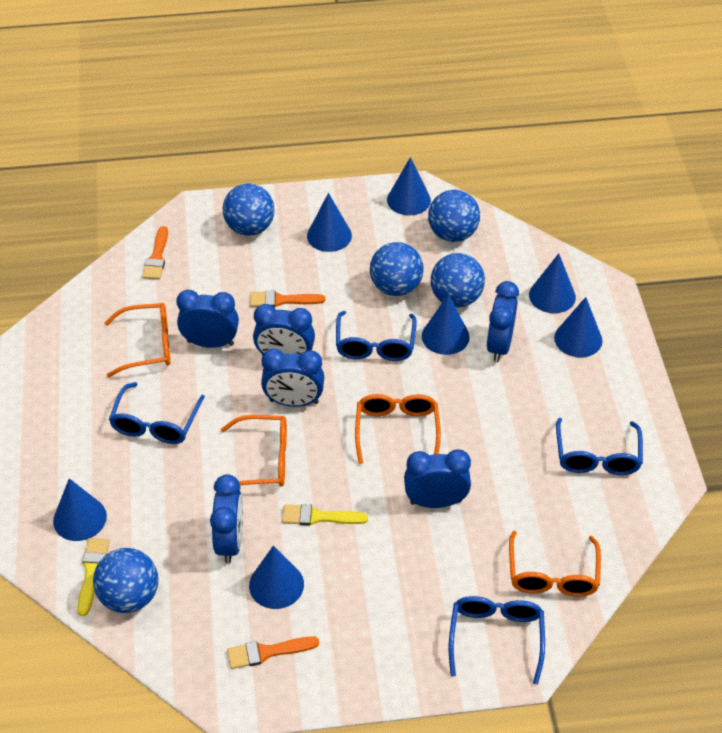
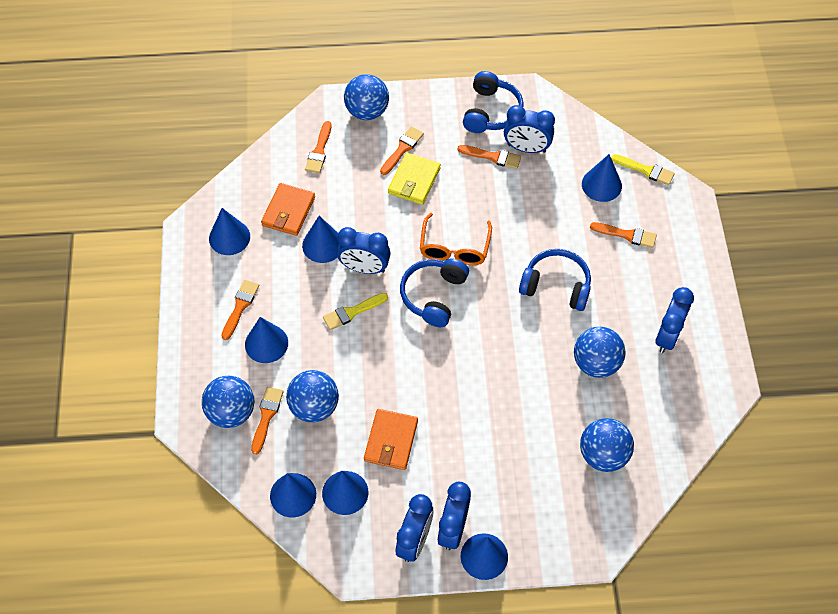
blue clock: 6 -> 5
blue glasses: 4 -> 0
blue headphones: 0 -> 3
orange brush: 3 -> 6
orange glasses: 4 -> 1
orange wallet: 0 -> 2
yellow wallet: 0 -> 1

